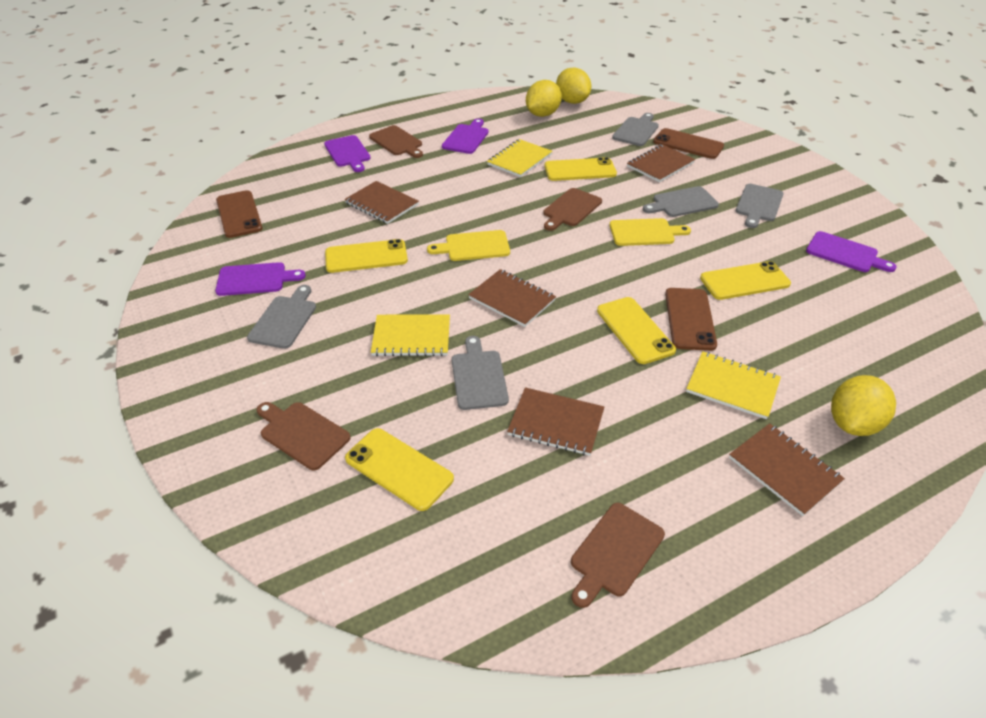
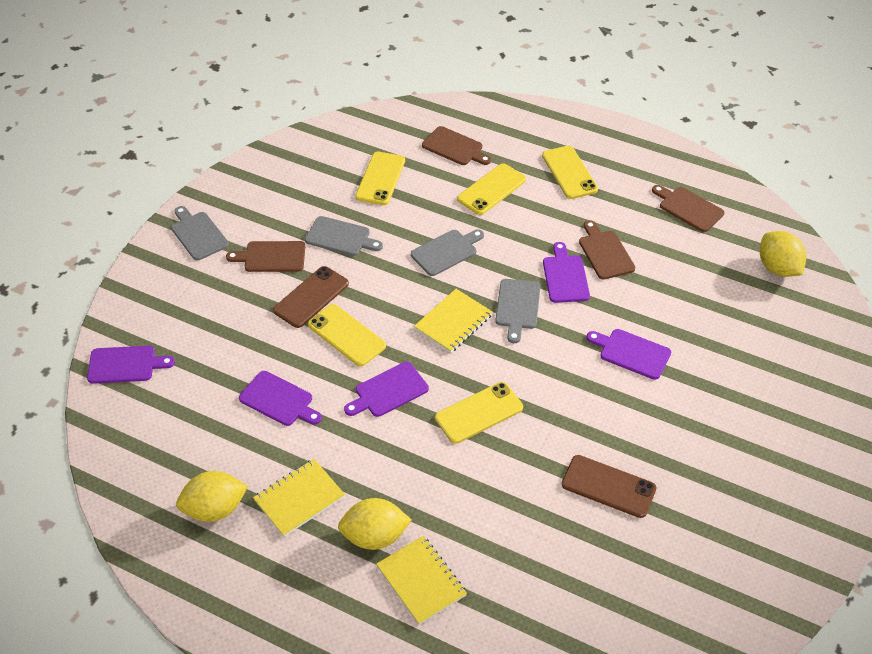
brown notebook: 5 -> 0
brown phone: 3 -> 2
grey cutting board: 5 -> 4
purple cutting board: 4 -> 5
yellow cutting board: 2 -> 0

